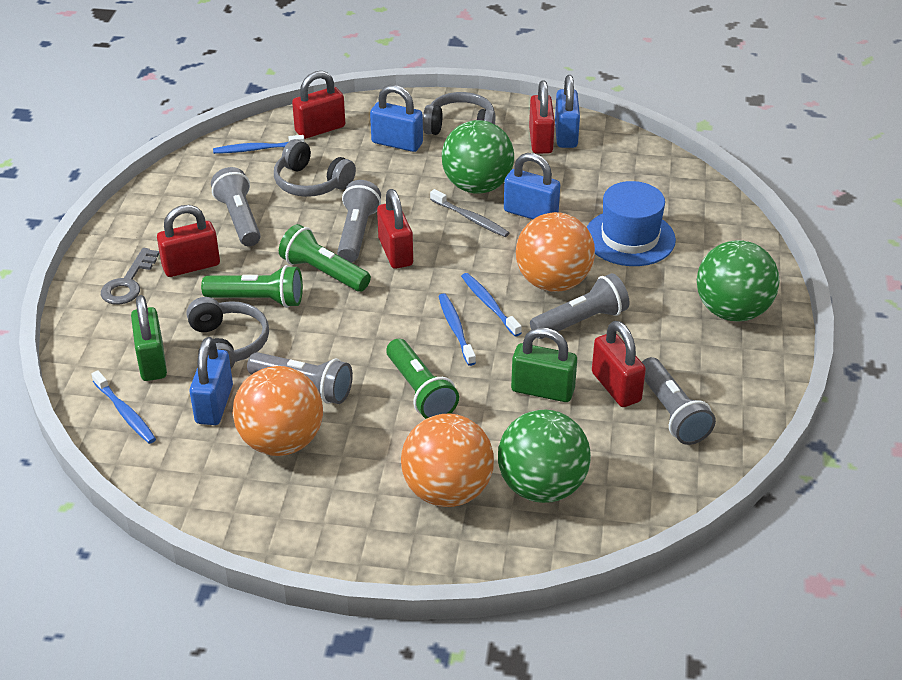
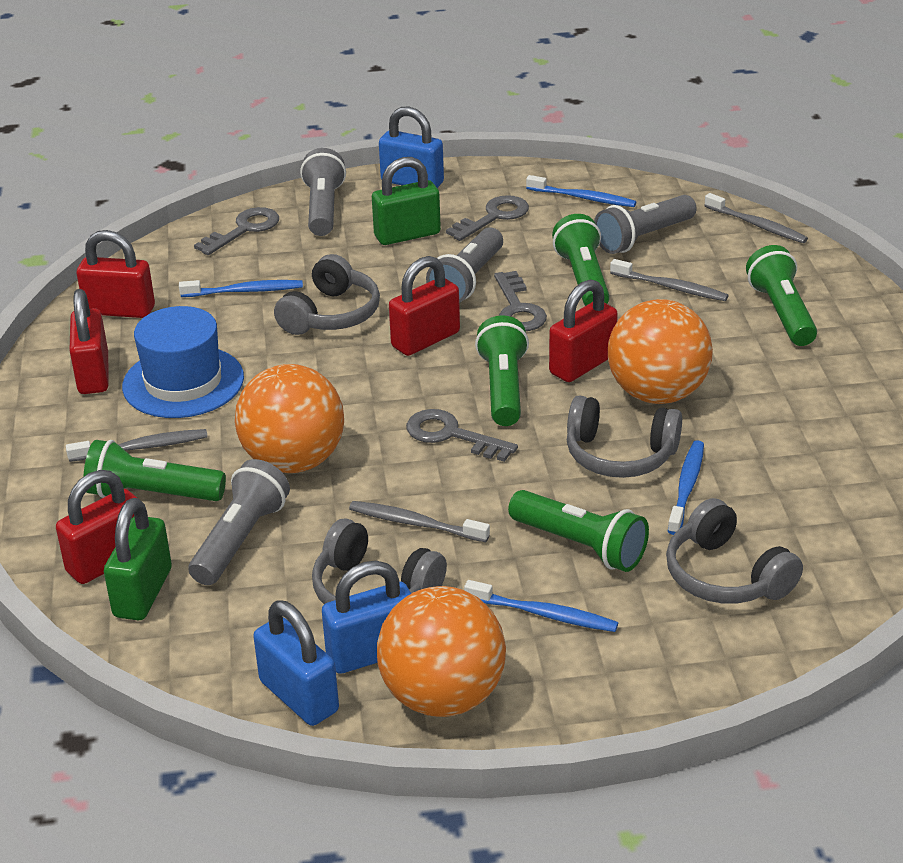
blue padlock: 4 -> 3
green ball: 3 -> 0
green flashlight: 3 -> 5
grey flashlight: 5 -> 4
grey headphones: 3 -> 4
grey key: 1 -> 4
grey toothbrush: 1 -> 4

